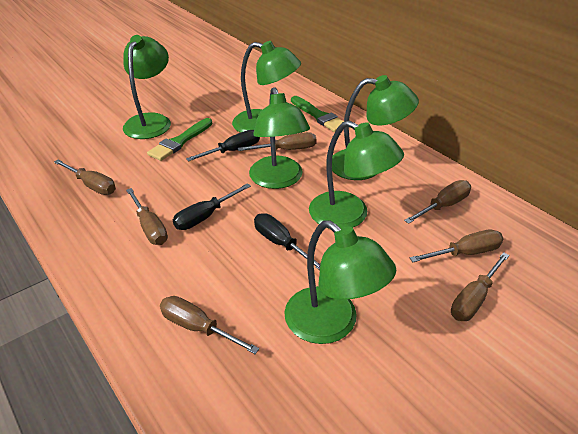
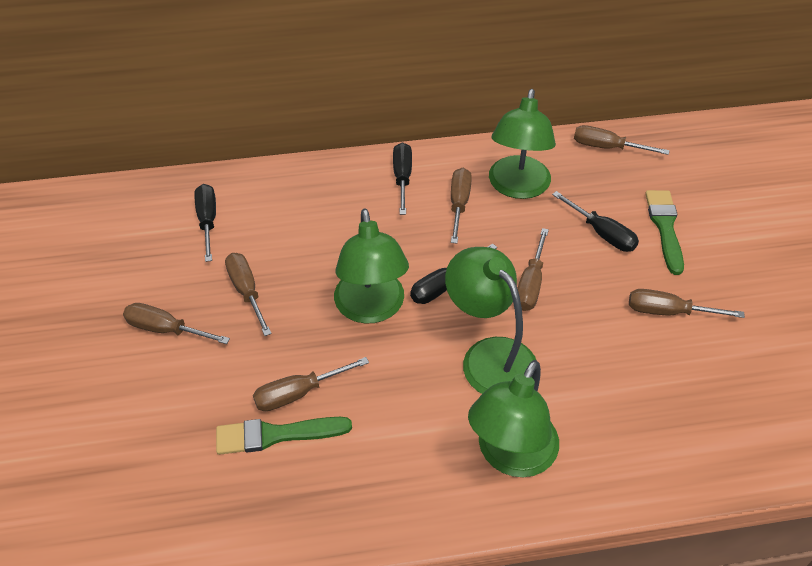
black screwdriver: 3 -> 4
green lamp: 6 -> 4

